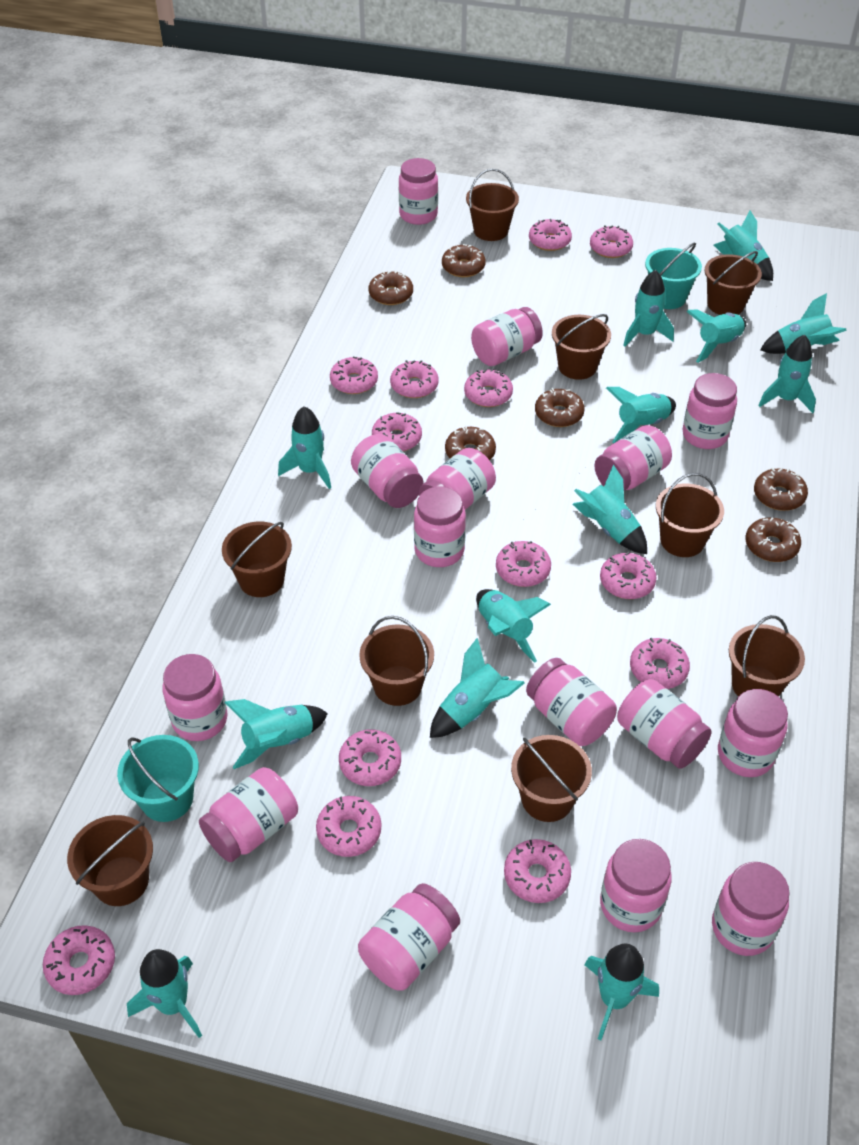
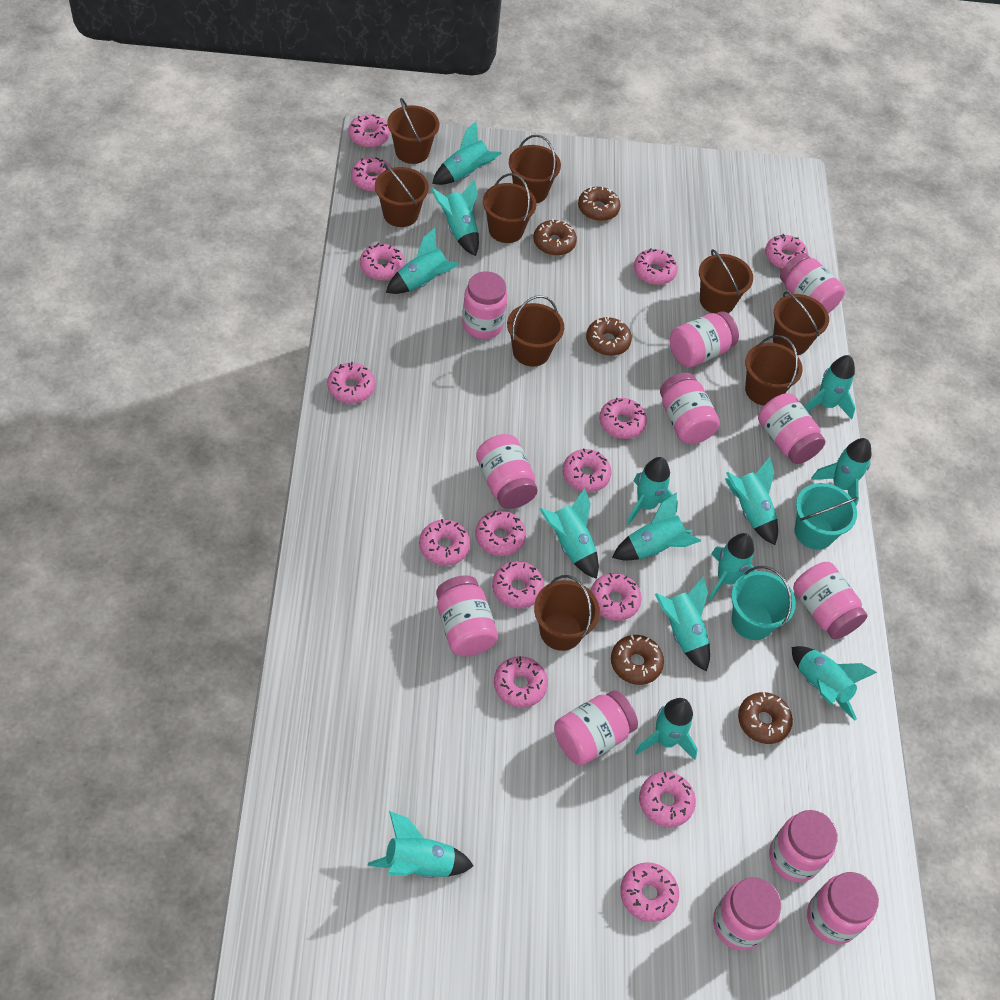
brown donut: 6 -> 5
pink donut: 13 -> 15
pink jar: 15 -> 12
turquoise rocket: 13 -> 14

